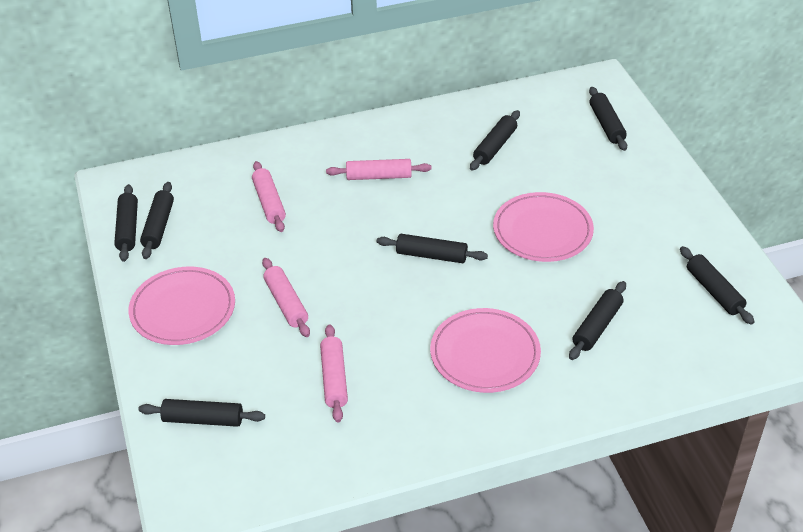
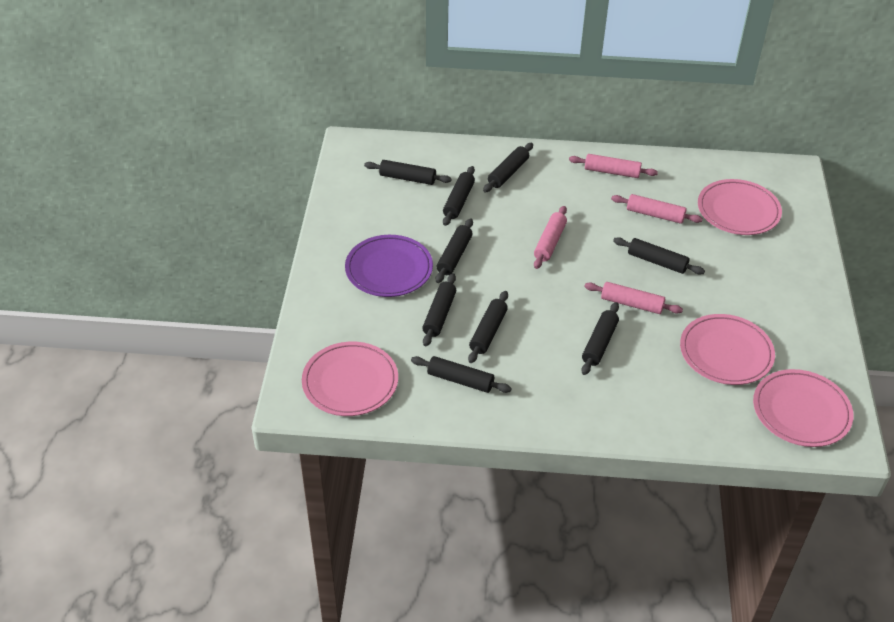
black rolling pin: 8 -> 9
pink plate: 3 -> 4
purple plate: 0 -> 1

